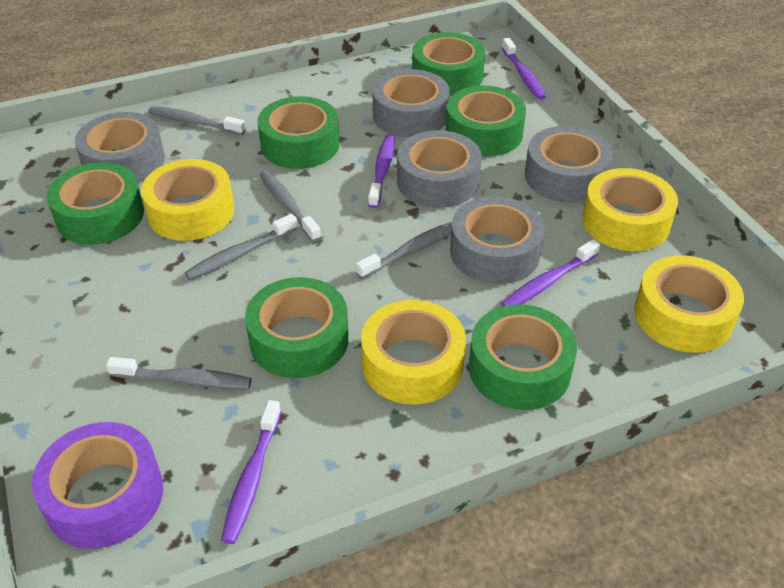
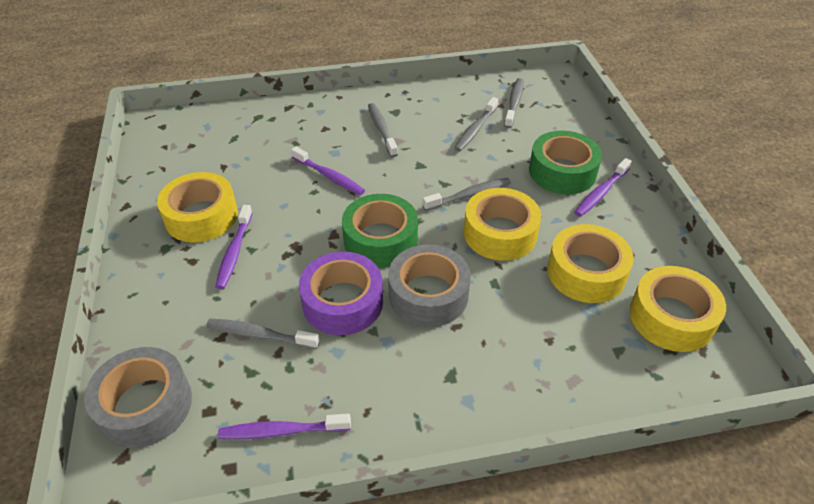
green tape: 6 -> 2
grey tape: 5 -> 2

